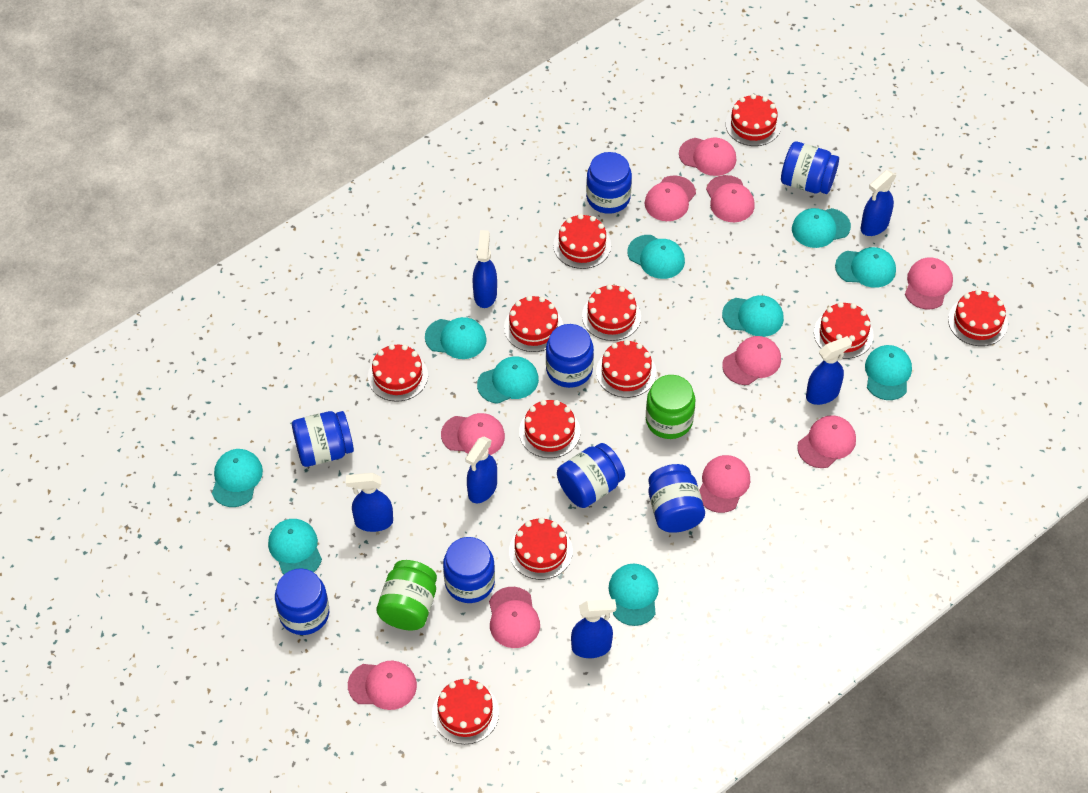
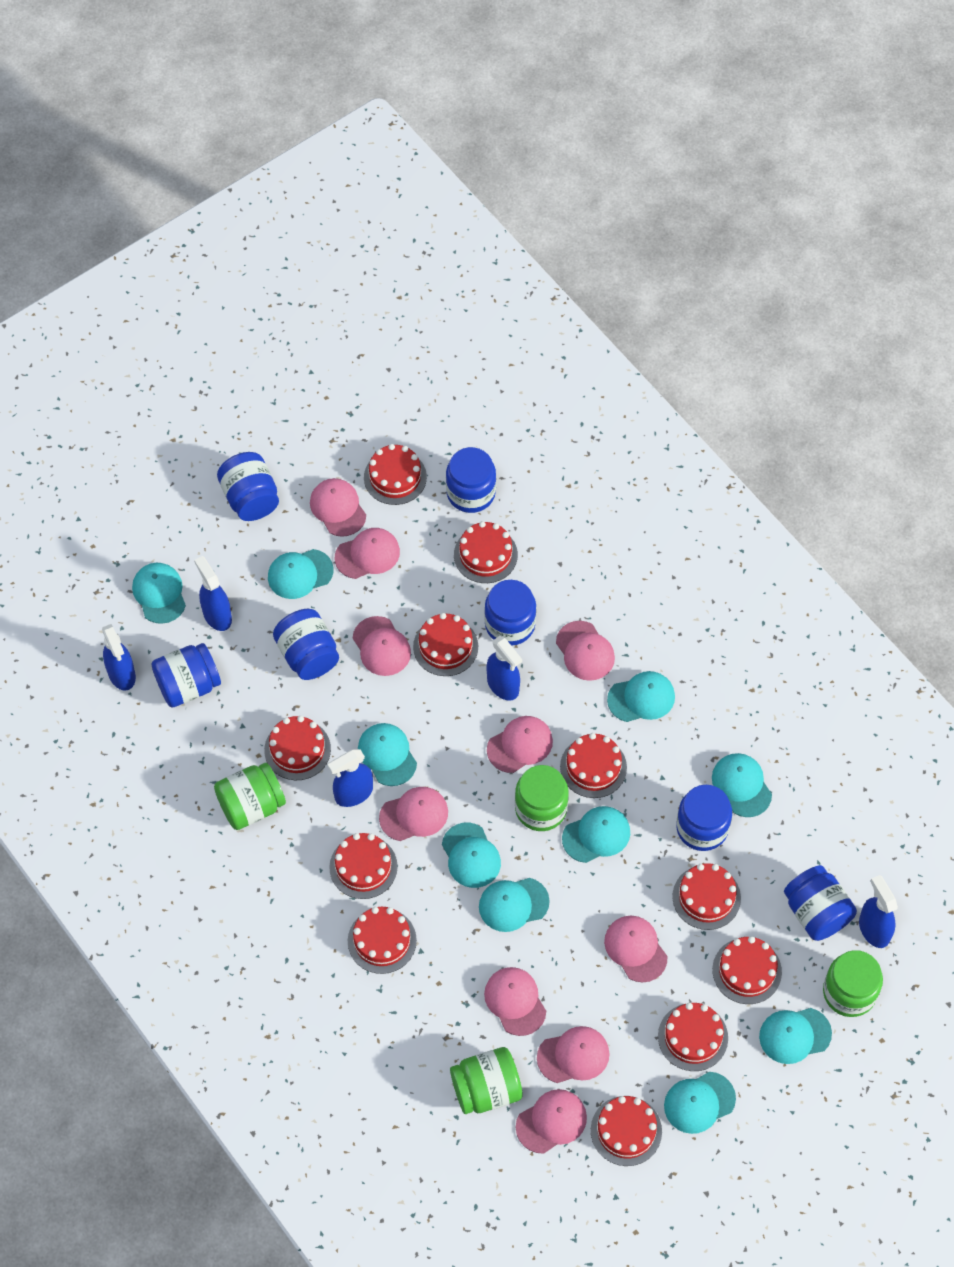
blue jar: 8 -> 7
blue spray bottle: 6 -> 5
green jar: 2 -> 4

